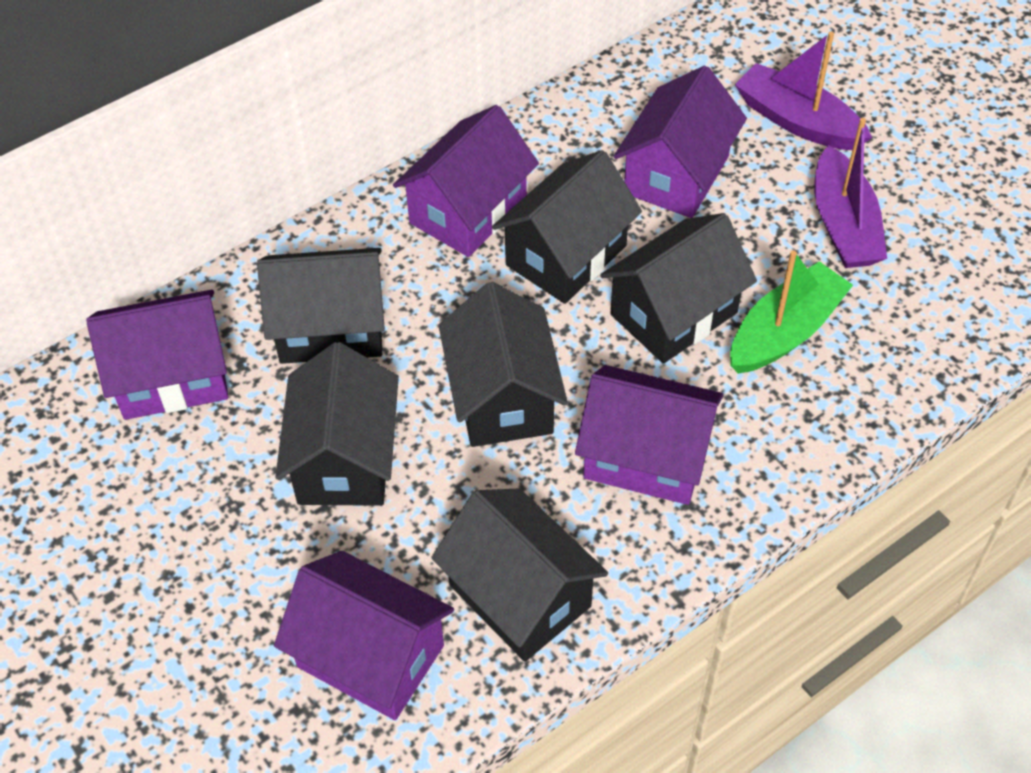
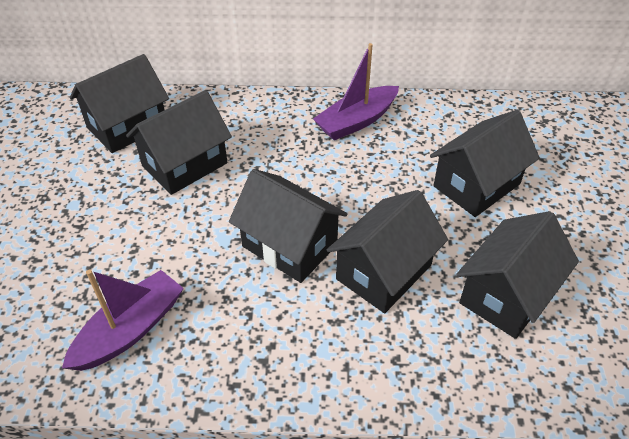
green boat: 1 -> 0
purple house: 5 -> 0

